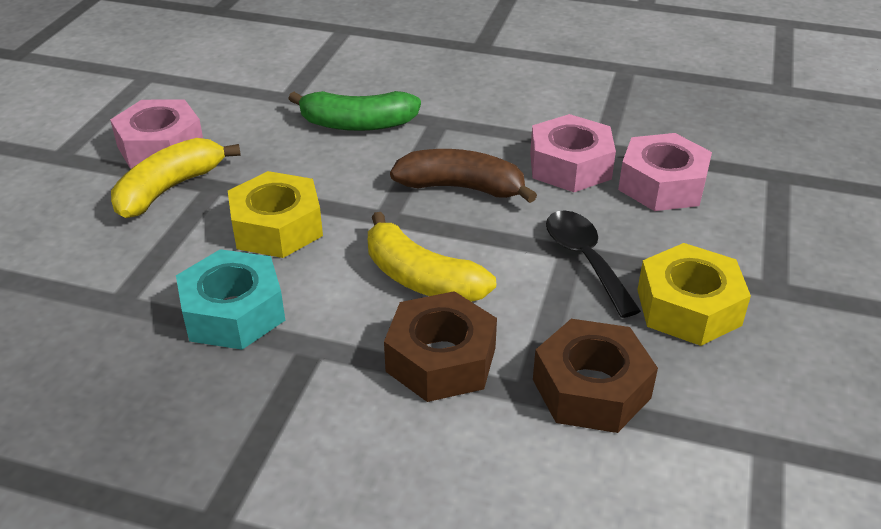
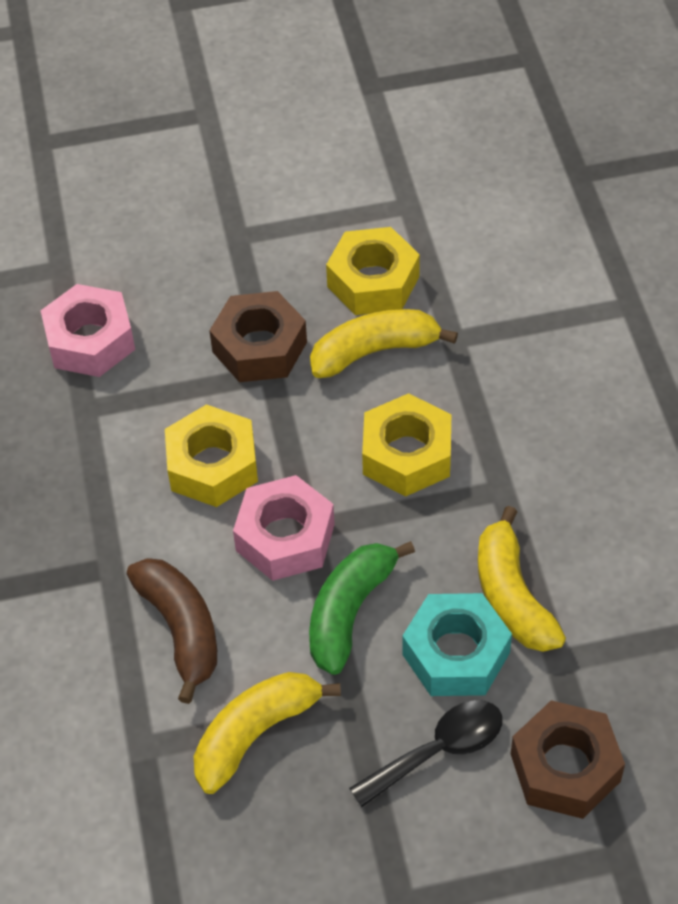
pink nut: 3 -> 2
yellow banana: 2 -> 3
yellow nut: 2 -> 3

